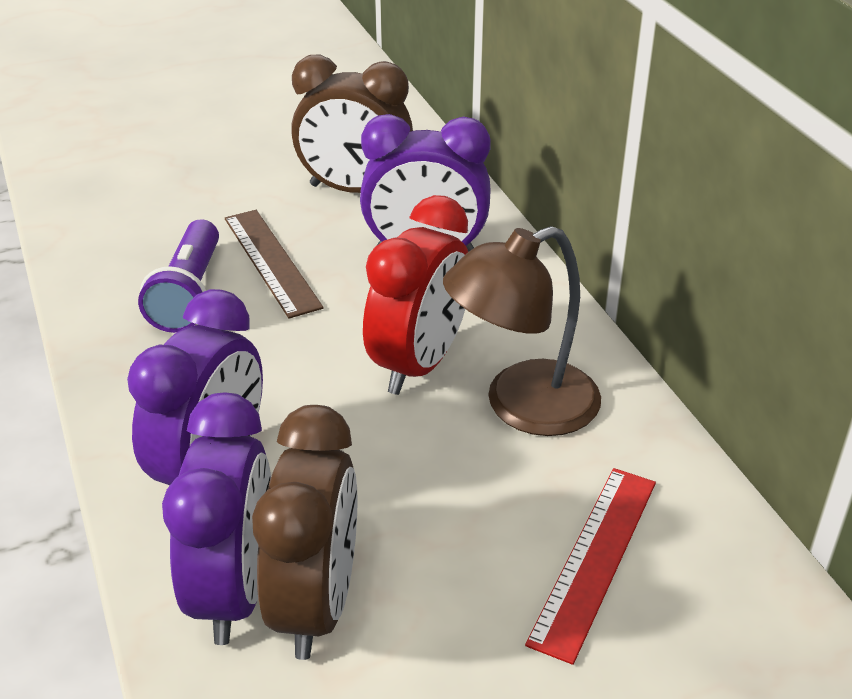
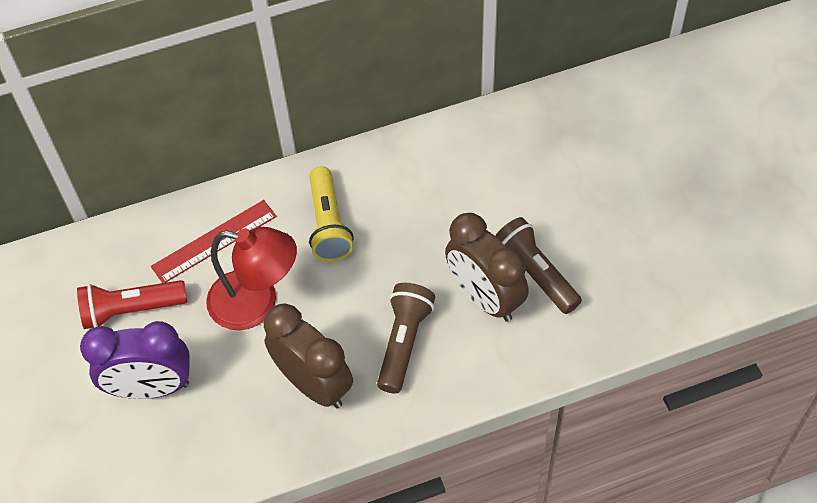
brown flashlight: 0 -> 2
brown lamp: 1 -> 0
brown ruler: 1 -> 0
purple clock: 3 -> 1
purple flashlight: 1 -> 0
red clock: 1 -> 0
red flashlight: 0 -> 1
red lamp: 0 -> 1
yellow flashlight: 0 -> 1

